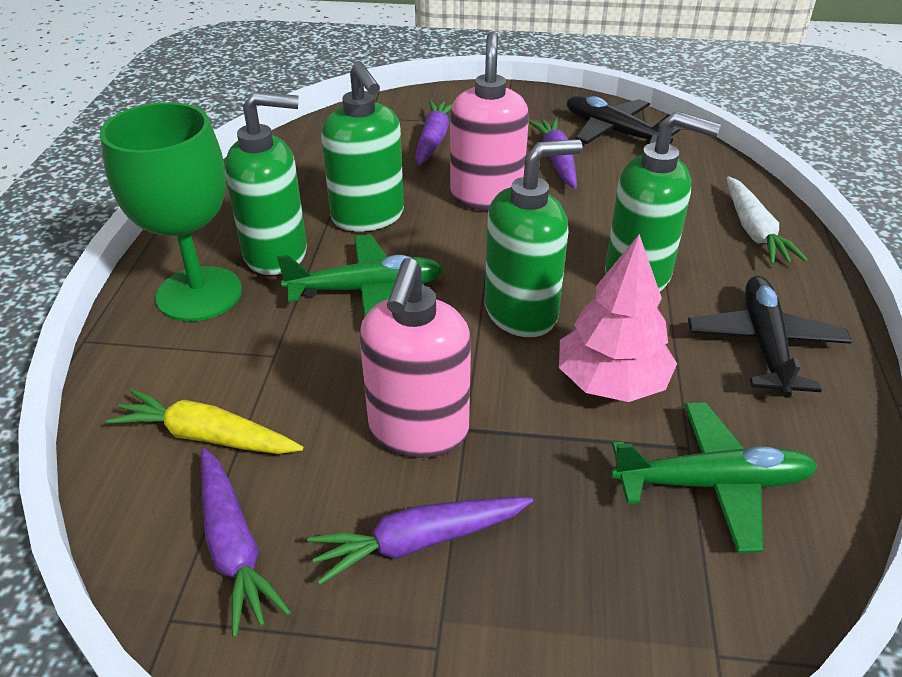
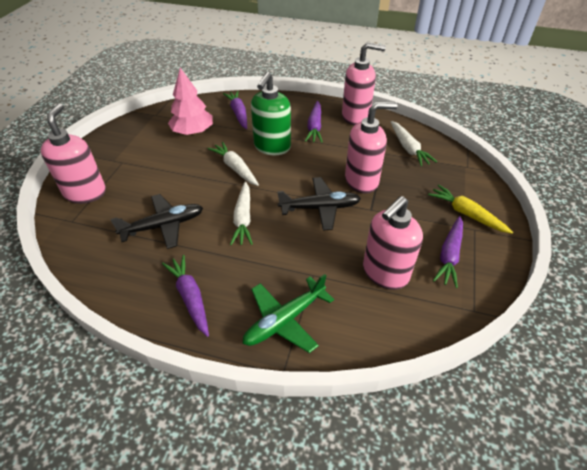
green goblet: 1 -> 0
green plane: 2 -> 1
green soap dispenser: 4 -> 1
pink soap dispenser: 2 -> 4
white carrot: 1 -> 3

